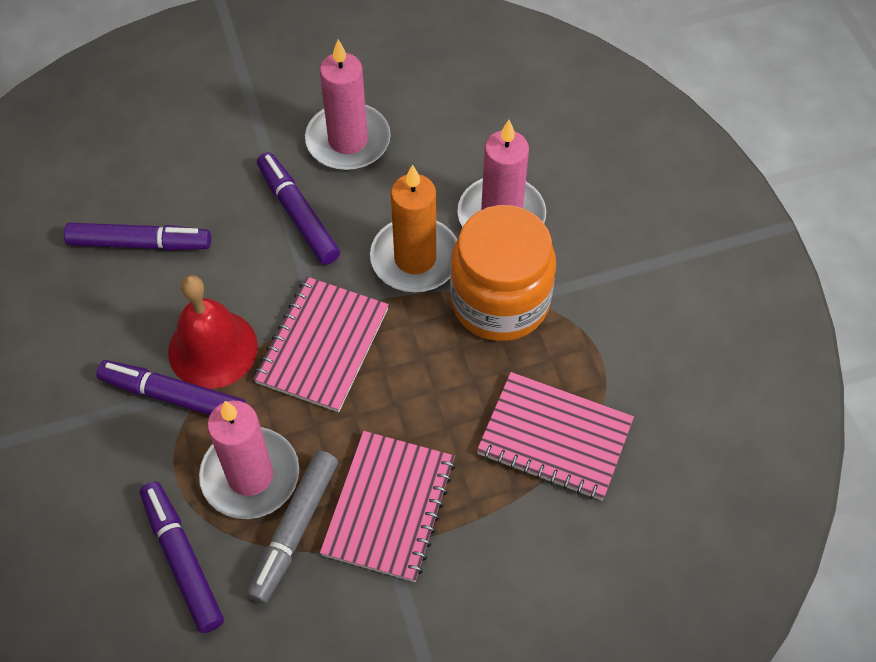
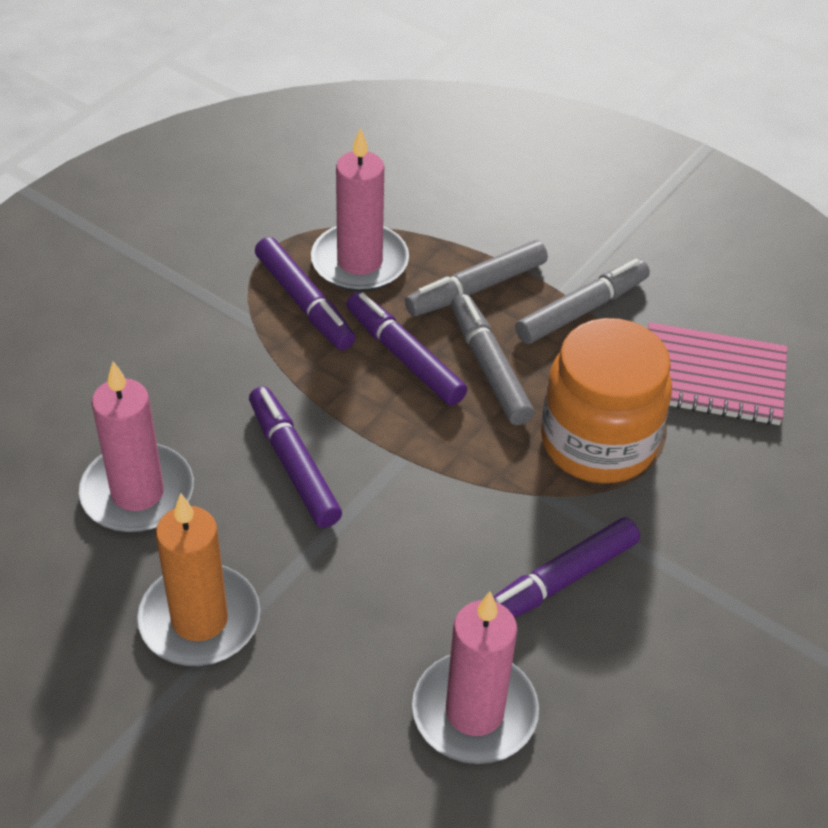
grey marker: 1 -> 3
pink notebook: 3 -> 1
red bell: 1 -> 0

